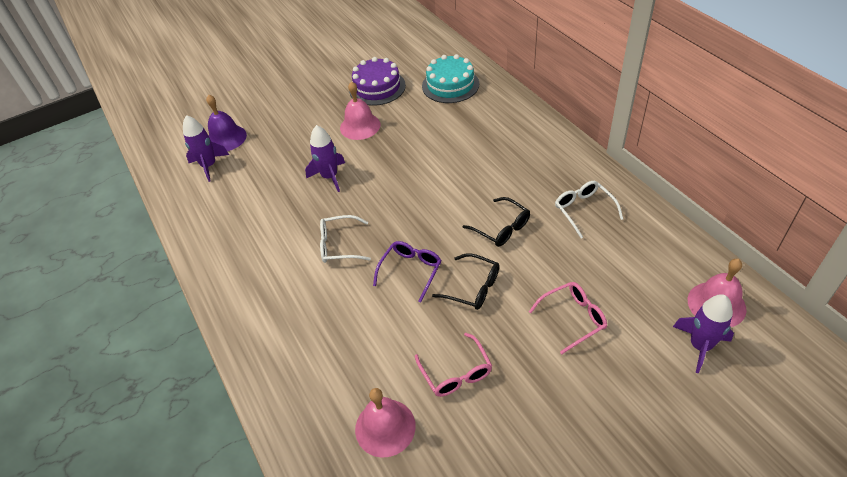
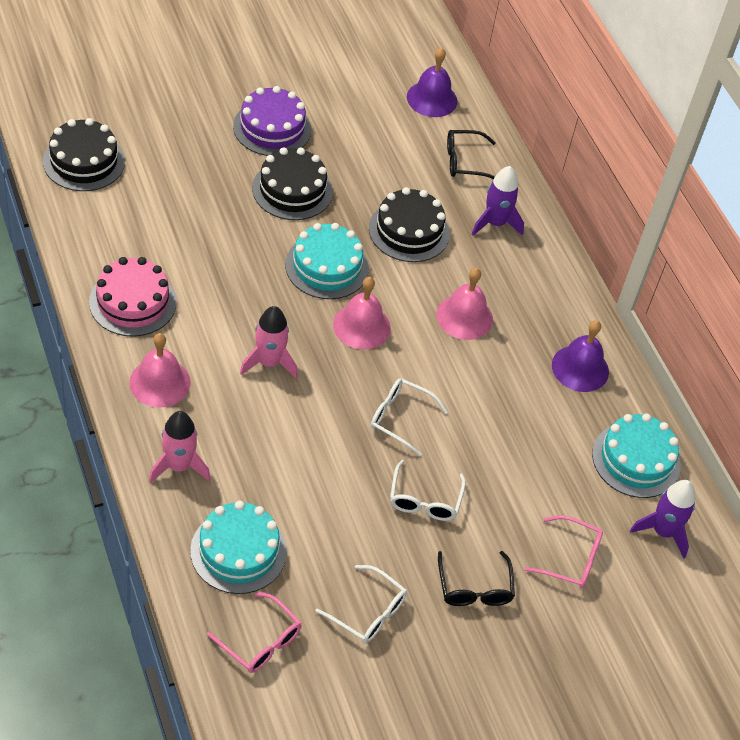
black cake: 0 -> 3
pink cake: 0 -> 1
pink rocket: 0 -> 2
purple bell: 1 -> 2
purple glasses: 1 -> 0
purple rocket: 3 -> 2
turquoise cake: 1 -> 3
white glasses: 2 -> 3

